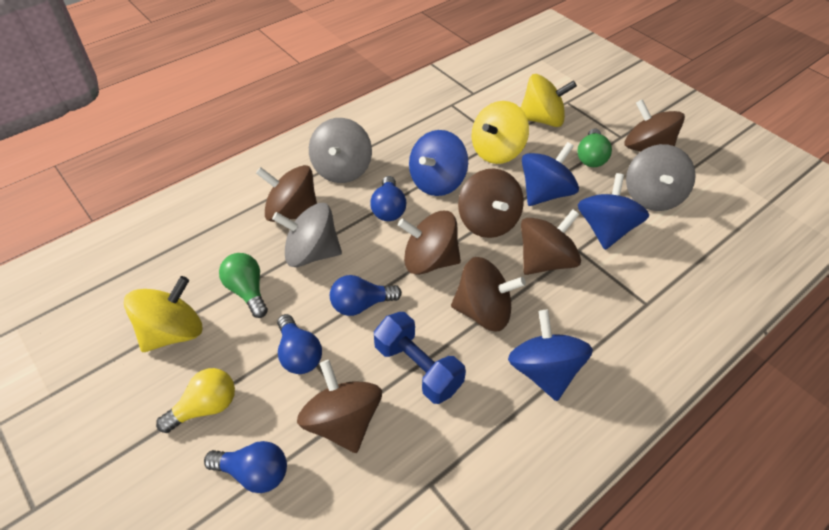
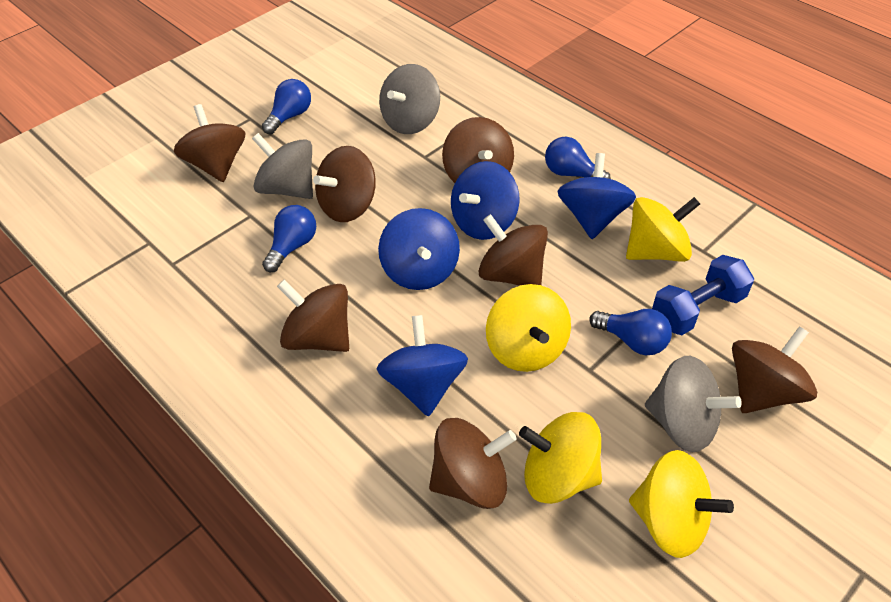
green light bulb: 2 -> 0
yellow light bulb: 1 -> 0
yellow spinning top: 3 -> 4

